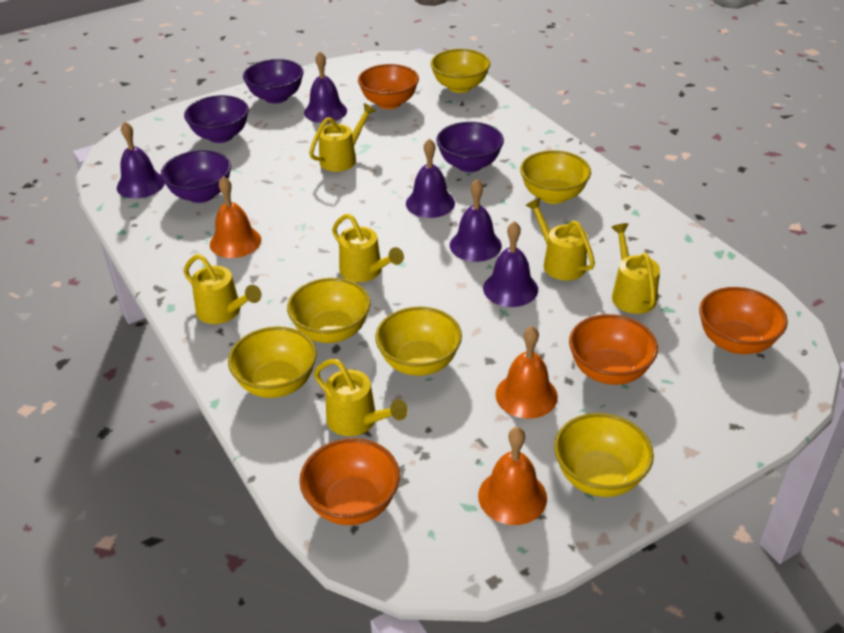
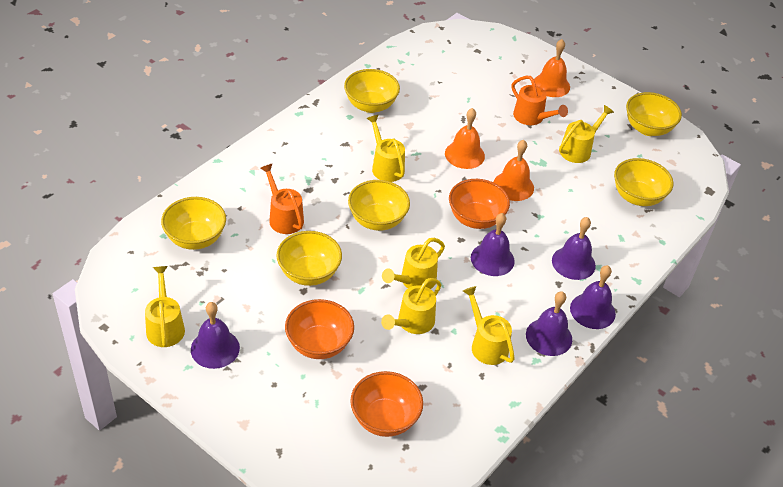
orange bowl: 4 -> 3
orange watering can: 0 -> 2
purple bowl: 4 -> 0

